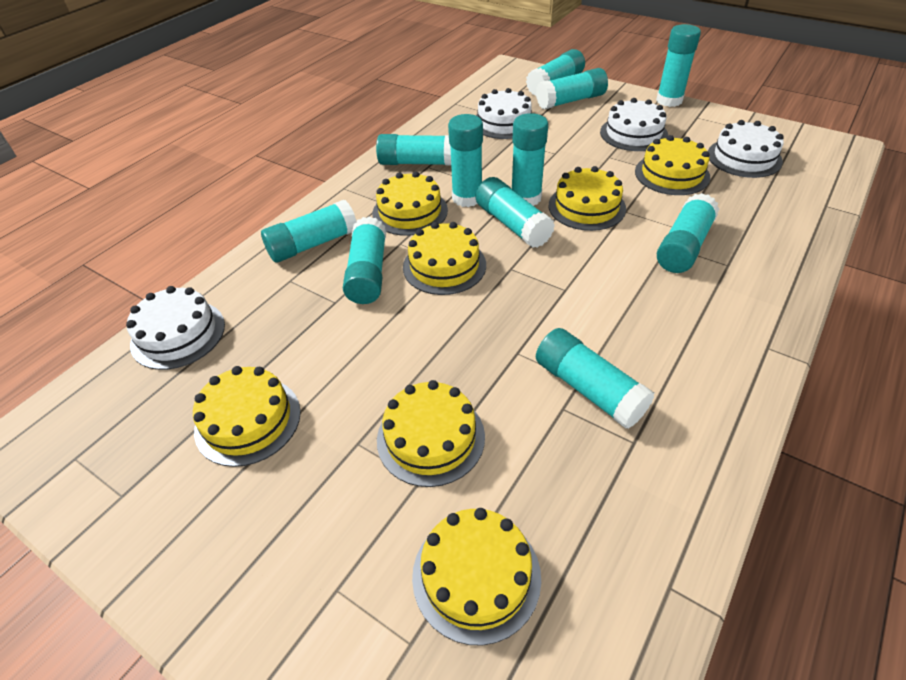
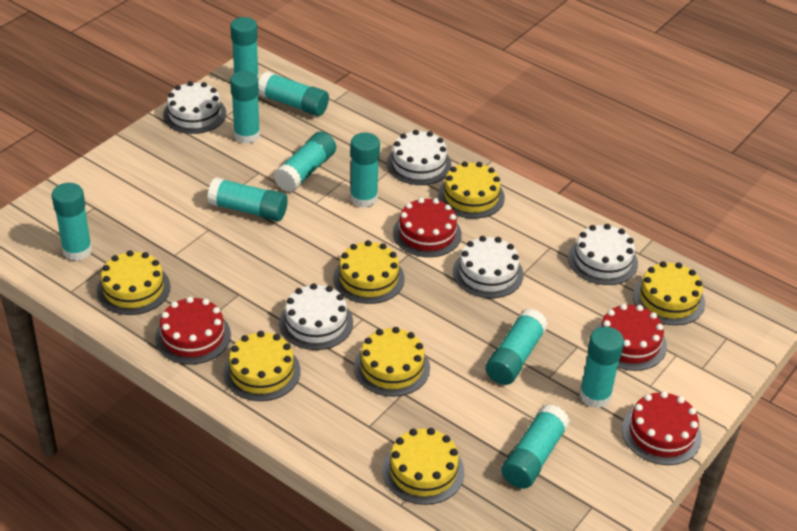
red cake: 0 -> 4
turquoise glue stick: 11 -> 10
white cake: 4 -> 5

